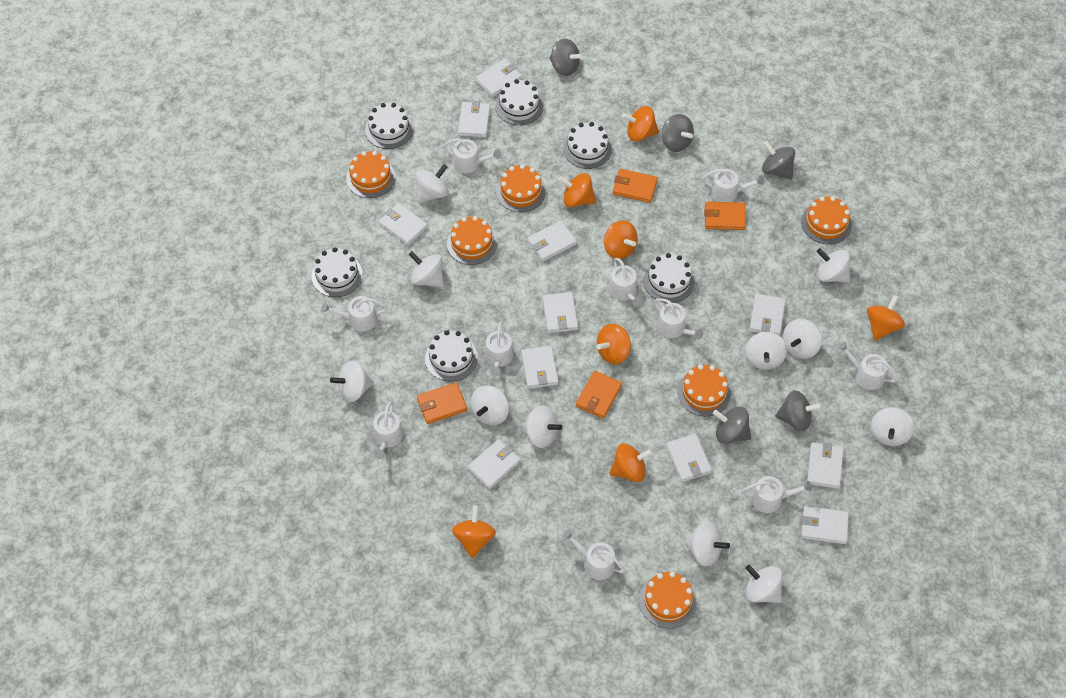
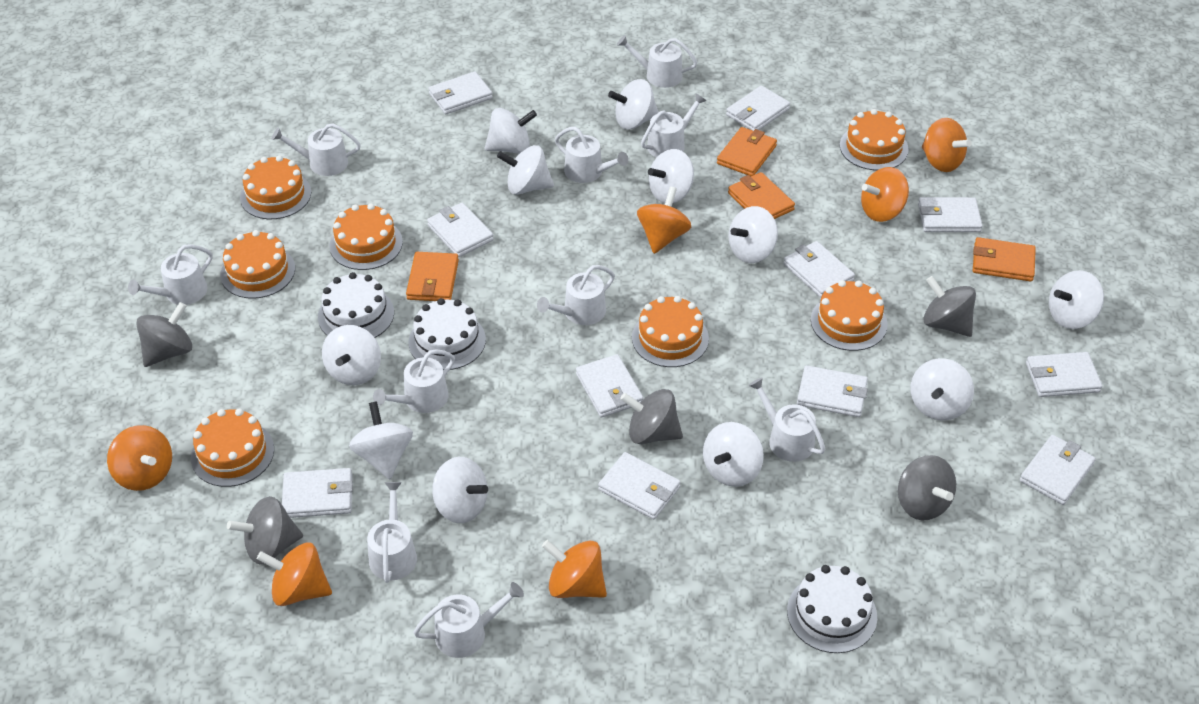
orange cake: 6 -> 7
orange spinning top: 7 -> 6
white cake: 6 -> 3

